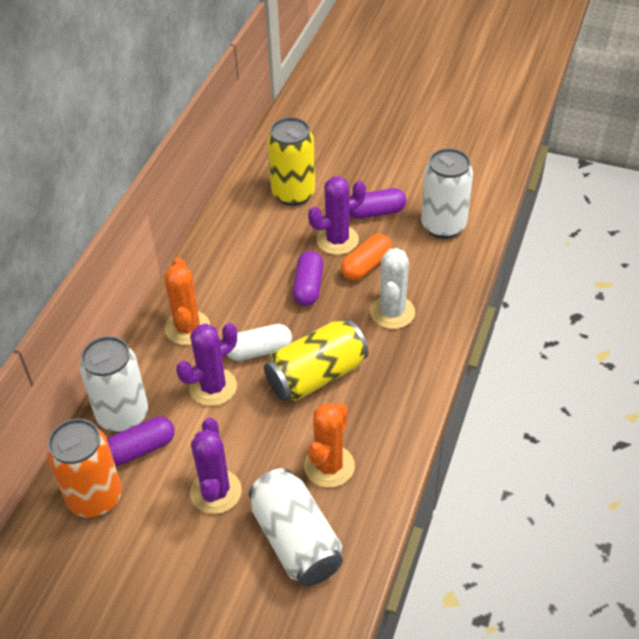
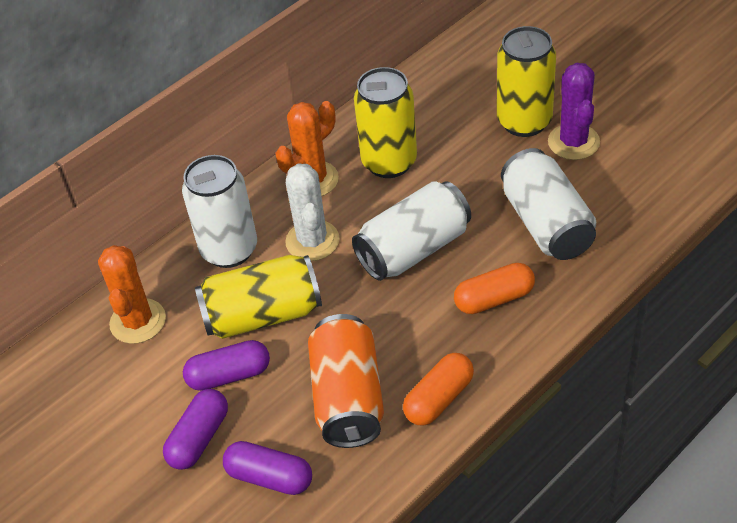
orange capsule: 1 -> 2
purple cactus: 3 -> 1
white capsule: 1 -> 0
yellow can: 2 -> 3

